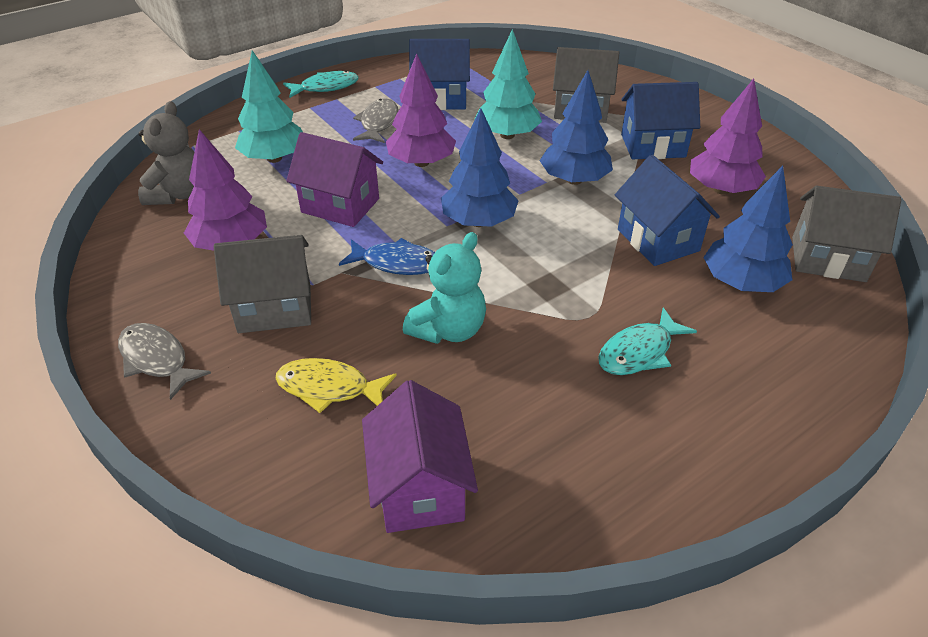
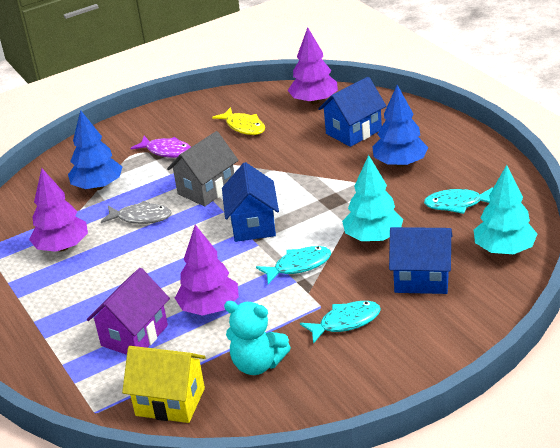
blue fish: 1 -> 0
blue tree: 3 -> 2
grey fish: 2 -> 1
grey house: 3 -> 1
grey teddy bear: 1 -> 0
purple fish: 0 -> 1
purple house: 2 -> 1
turquoise fish: 2 -> 3
yellow house: 0 -> 1

